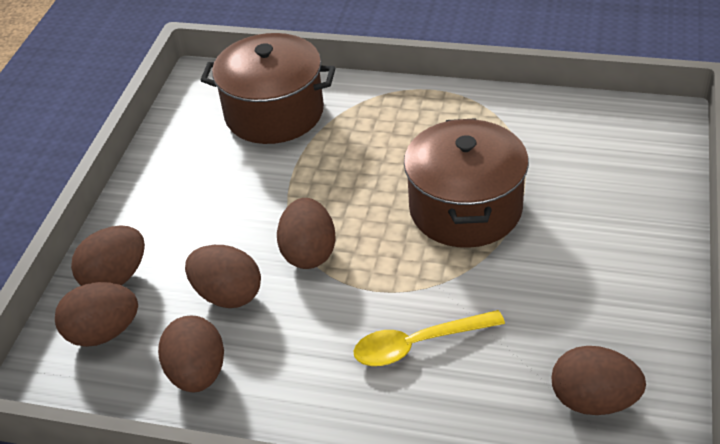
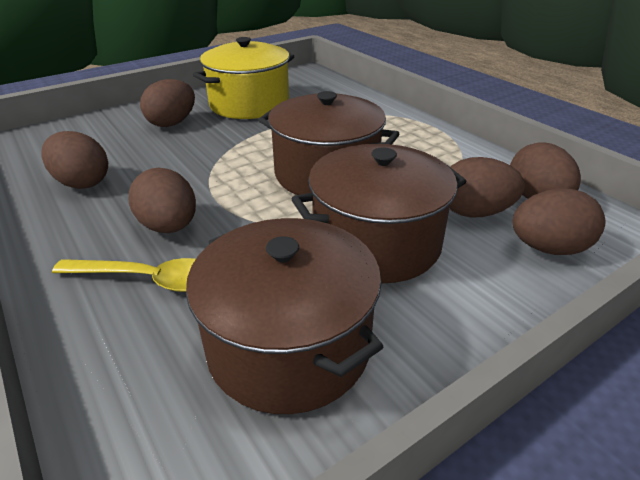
brown pot: 2 -> 3
yellow pot: 0 -> 1

